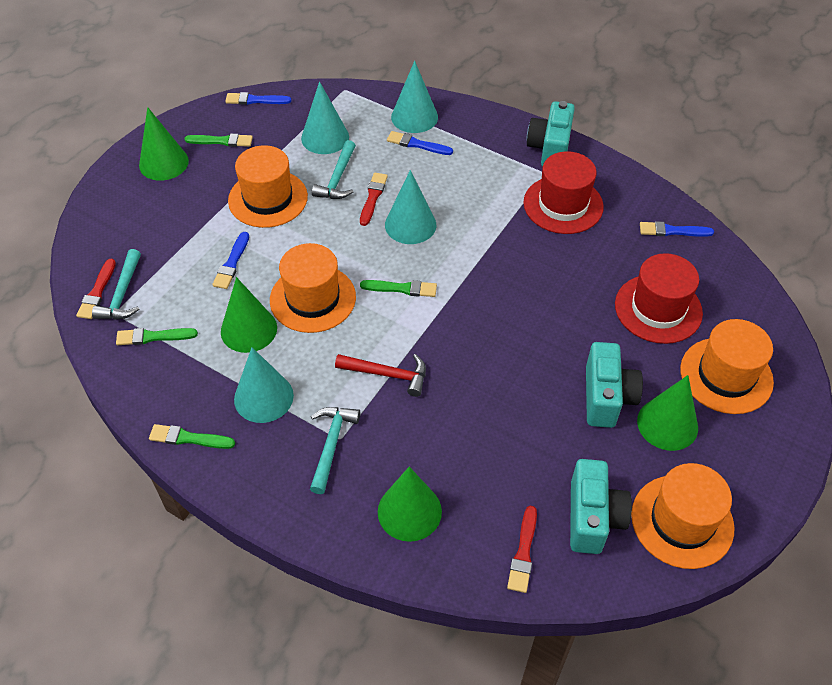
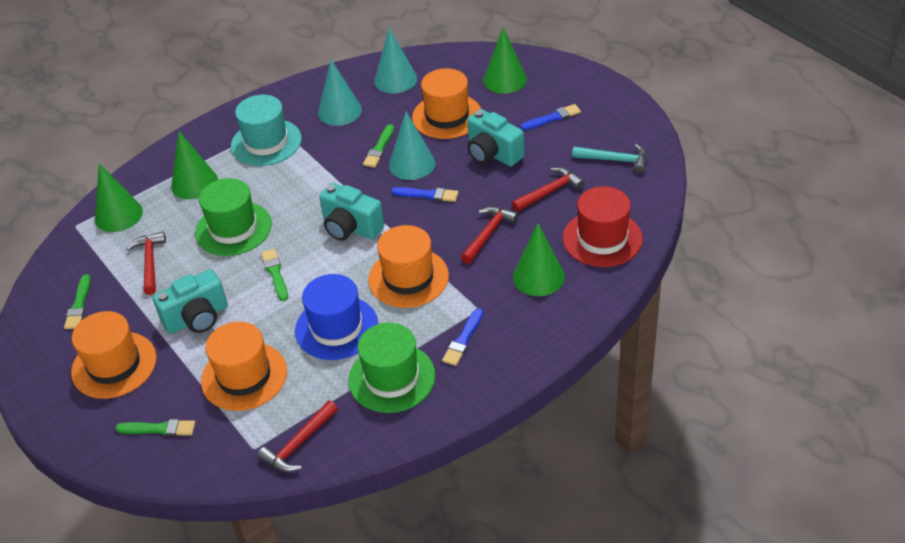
blue brush: 4 -> 3
blue hat: 0 -> 1
green hat: 0 -> 2
red brush: 3 -> 0
red hammer: 1 -> 4
red hat: 2 -> 1
turquoise cone: 4 -> 3
turquoise hammer: 3 -> 1
turquoise hat: 0 -> 1

